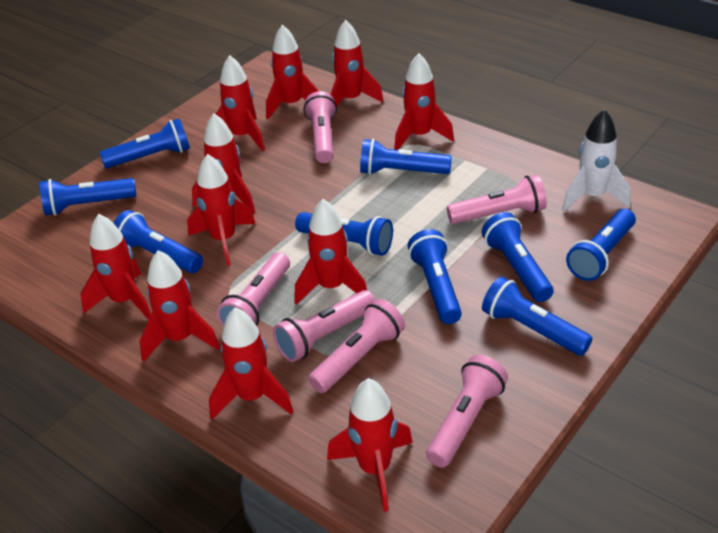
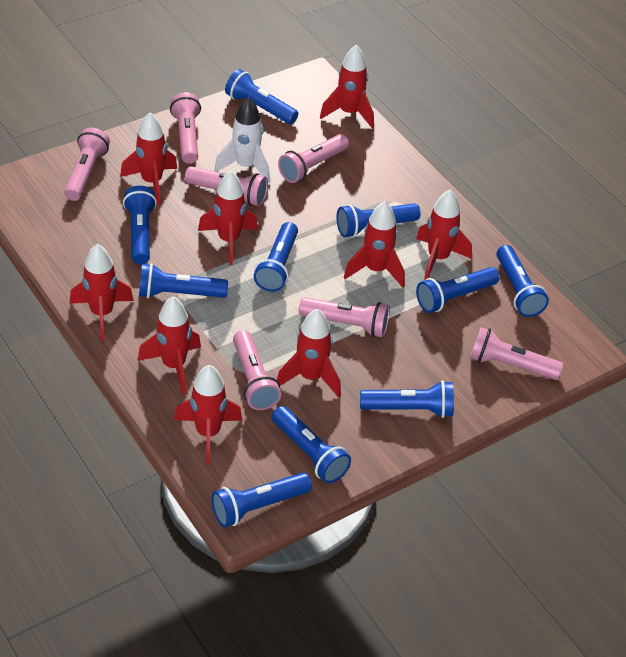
blue flashlight: 9 -> 10
pink flashlight: 6 -> 7
red rocket: 11 -> 9

